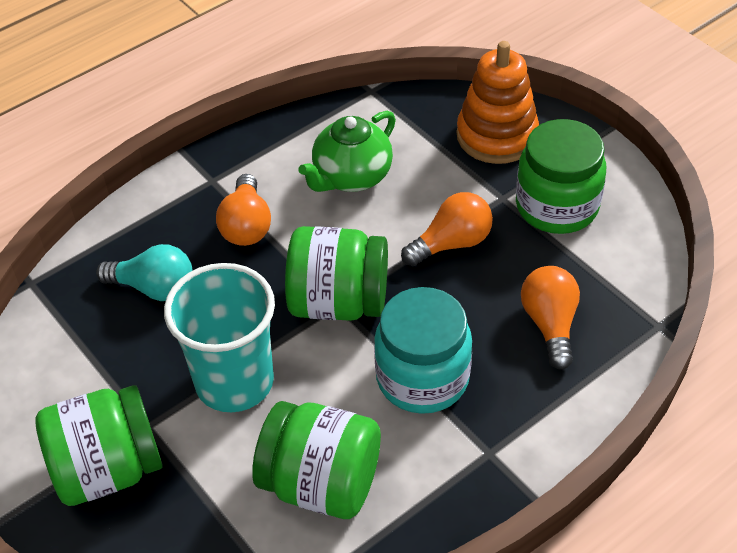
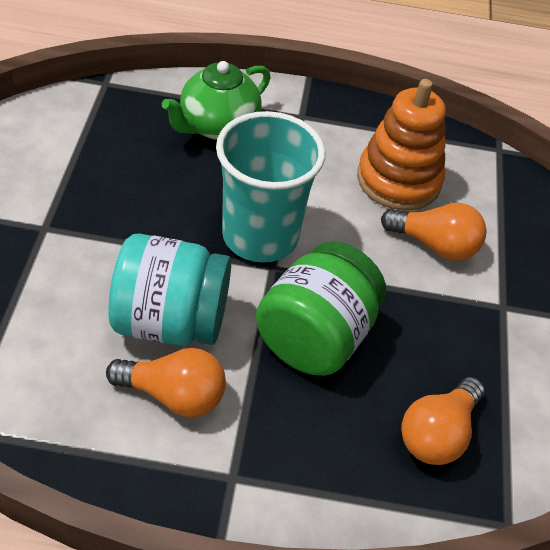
green jar: 4 -> 1
turquoise light bulb: 1 -> 0

